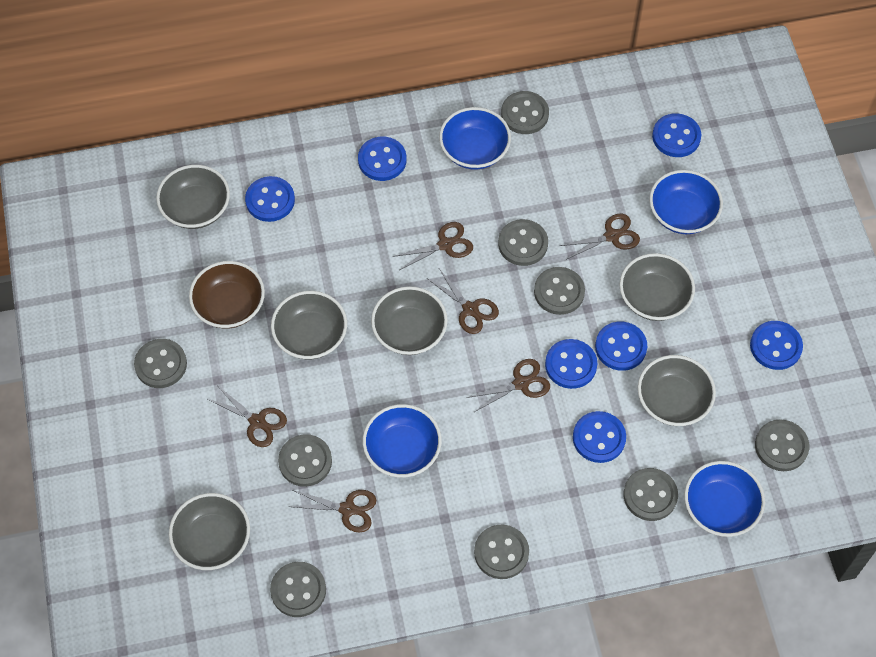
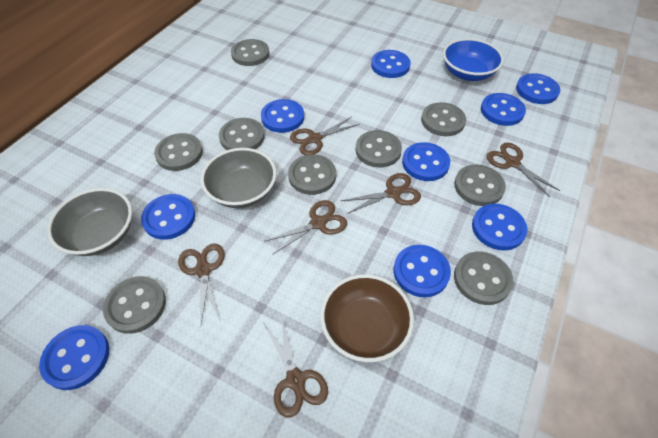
blue bowl: 4 -> 1
blue button: 7 -> 9
grey bowl: 6 -> 2

